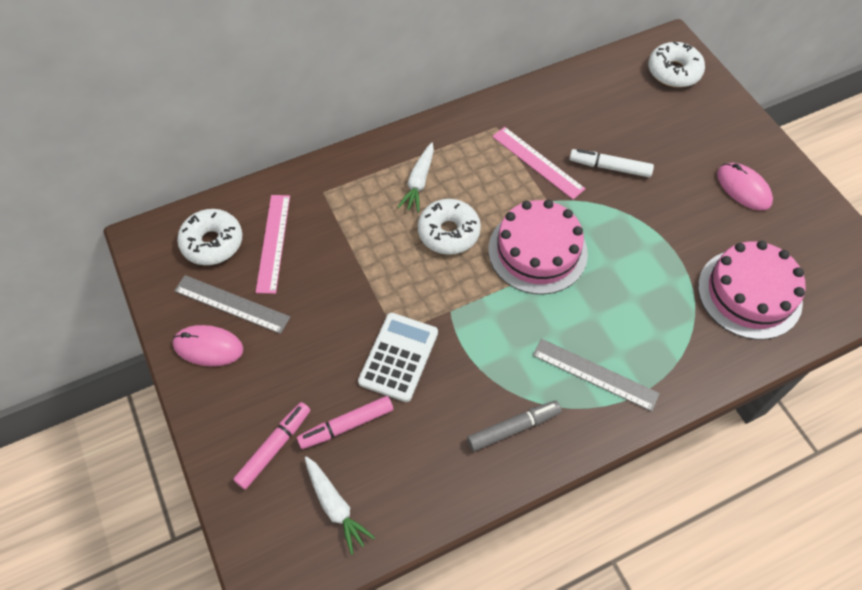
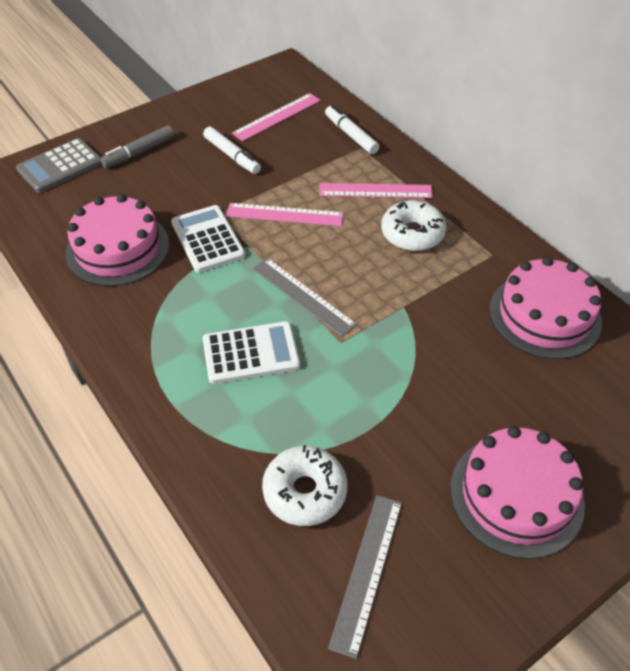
grey calculator: 0 -> 1
pink cake: 2 -> 3
pink marker: 2 -> 0
pink mouse: 2 -> 0
pink ruler: 2 -> 3
white calculator: 1 -> 2
white carrot: 2 -> 0
white donut: 3 -> 2
white marker: 1 -> 2

